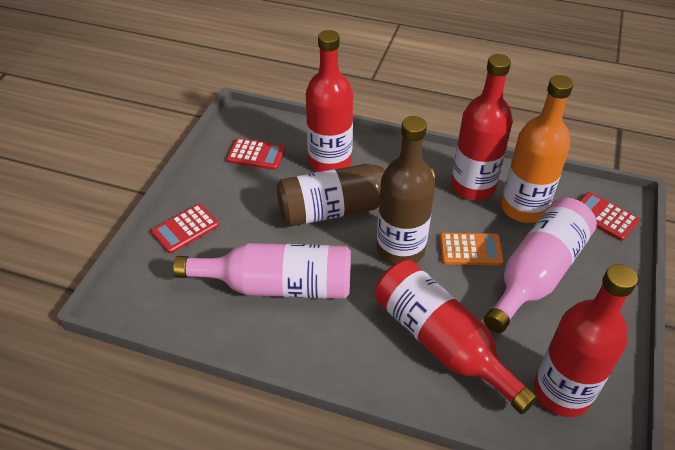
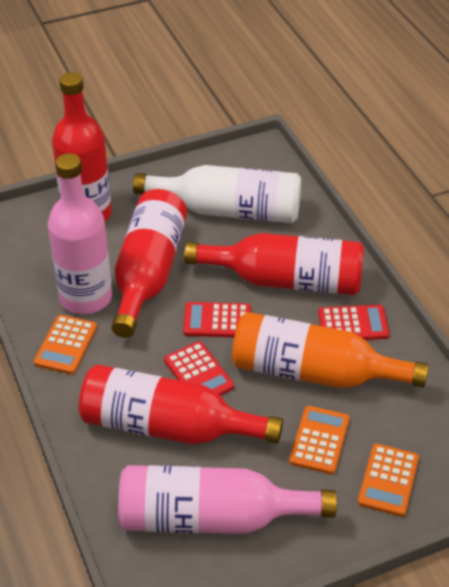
brown bottle: 2 -> 0
orange calculator: 1 -> 3
white bottle: 0 -> 1

